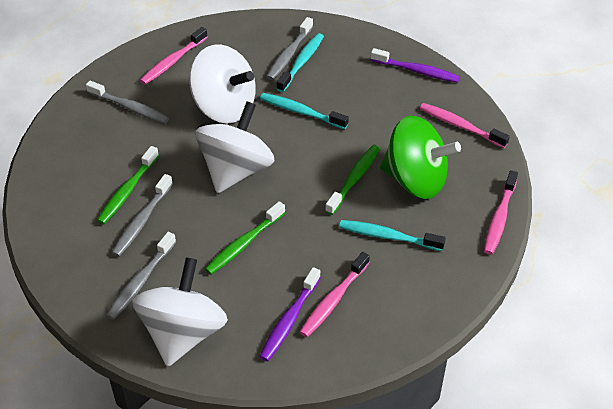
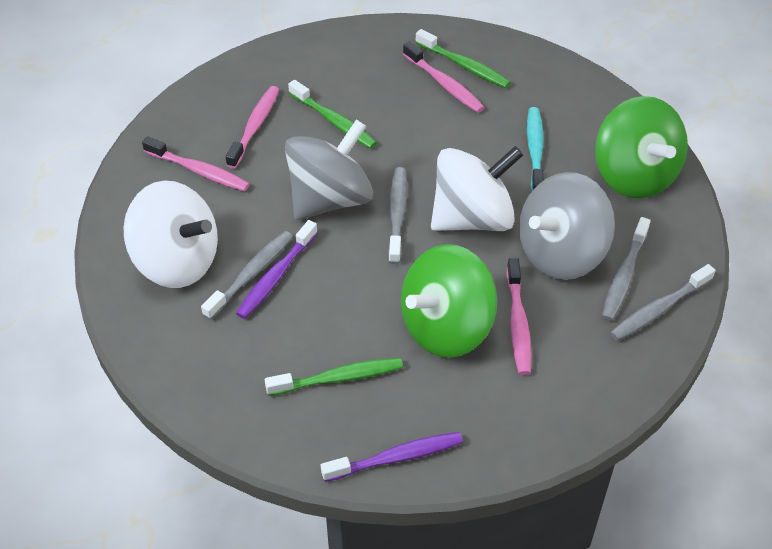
green spinning top: 1 -> 2
grey spinning top: 0 -> 2
turquoise toothbrush: 3 -> 1
white spinning top: 3 -> 2

